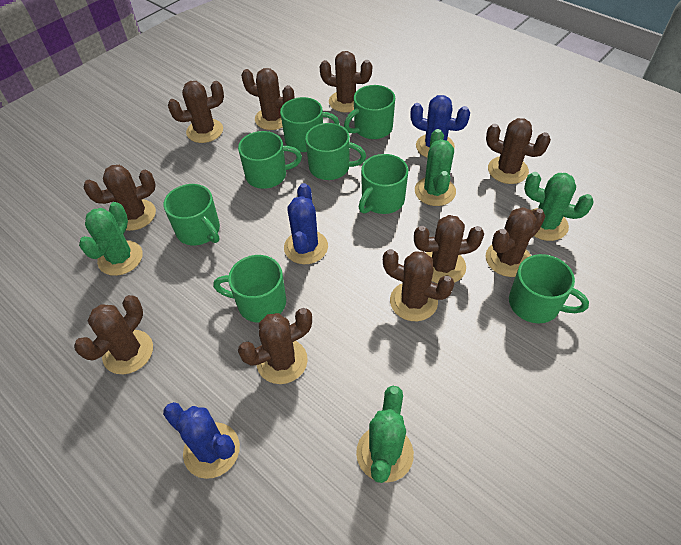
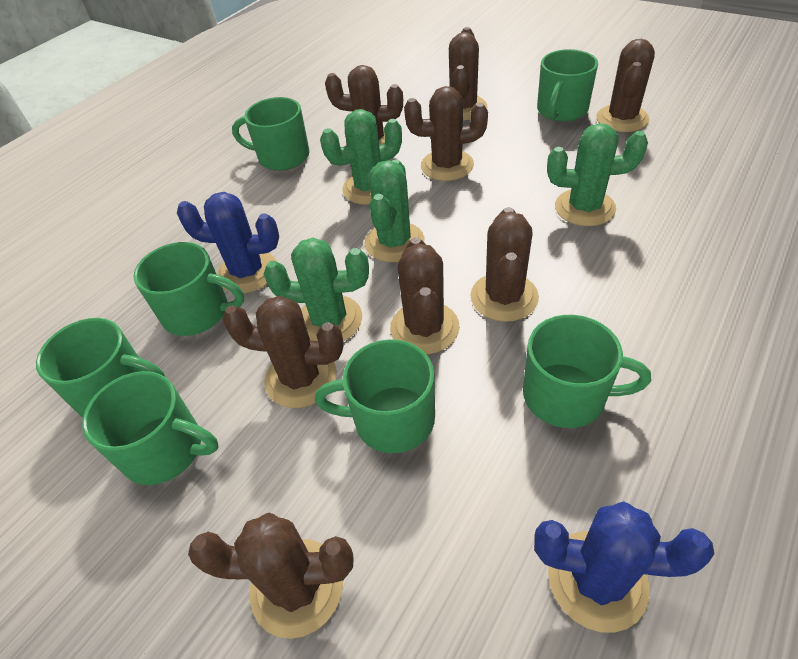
blue cactus: 3 -> 2
brown cactus: 10 -> 8
green mug: 8 -> 7

